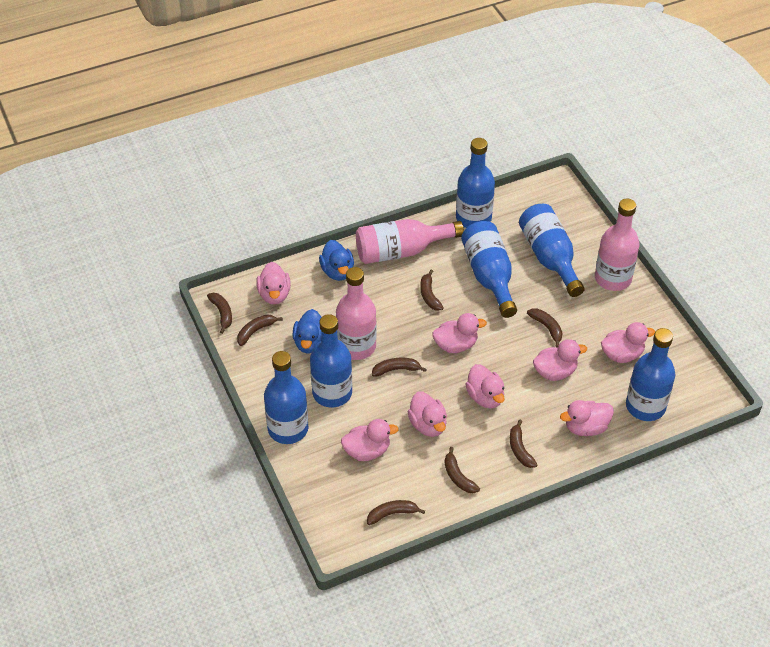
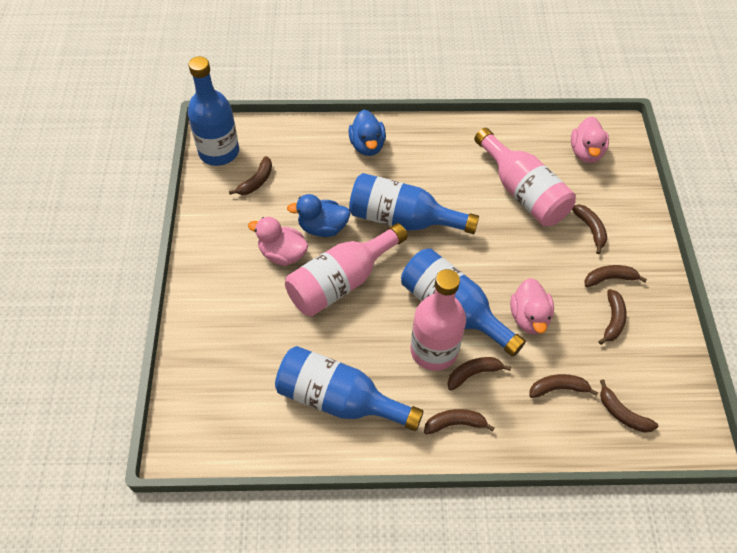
blue bottle: 6 -> 4
pink duck: 8 -> 3

